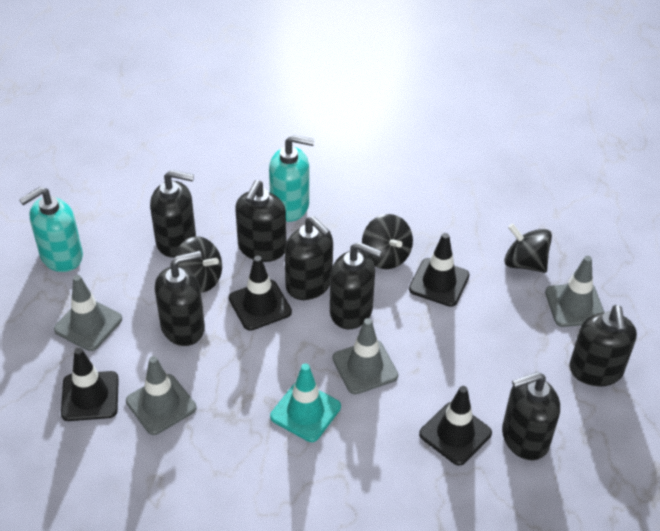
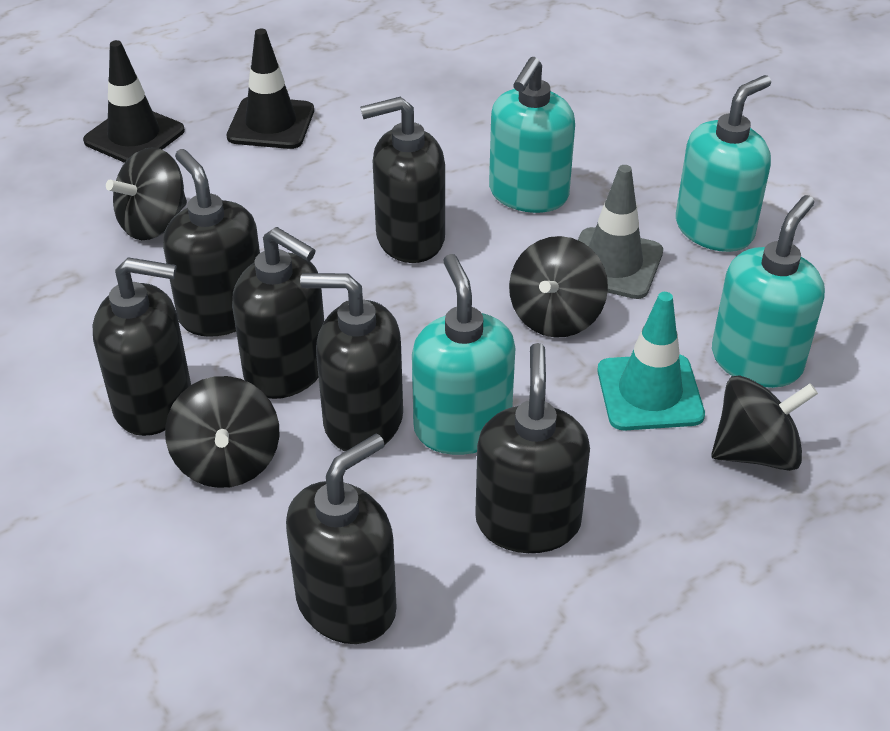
black spinning top: 3 -> 4
black traffic cone: 4 -> 2
grey traffic cone: 4 -> 1
turquoise soap dispenser: 2 -> 4

